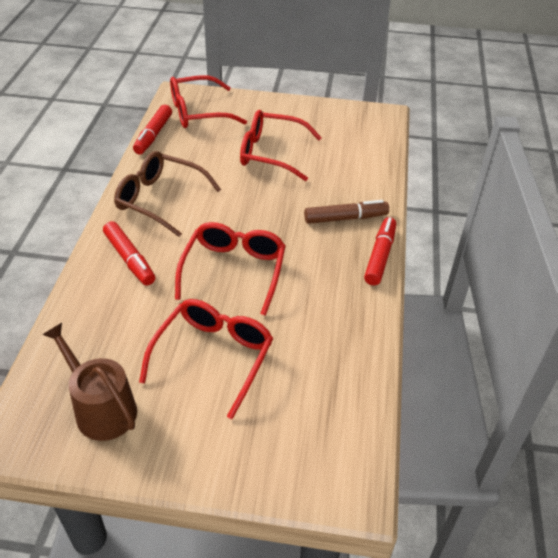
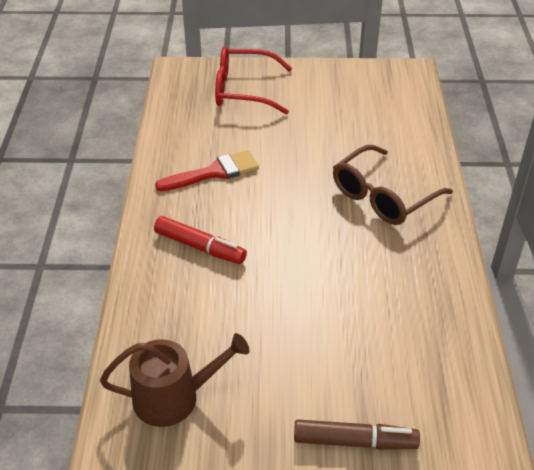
red brush: 0 -> 1
red glasses: 4 -> 1
red marker: 3 -> 1

